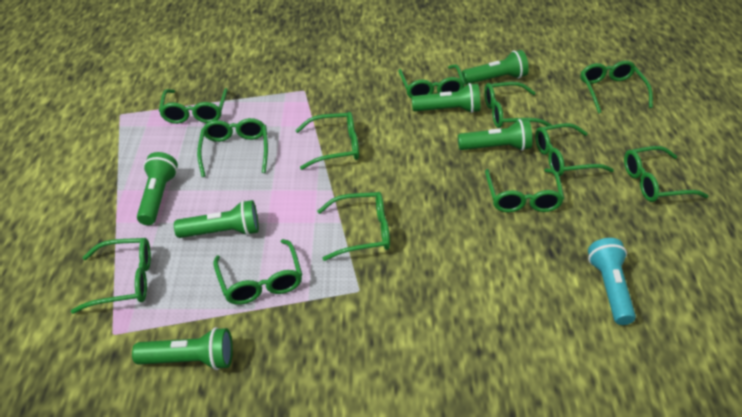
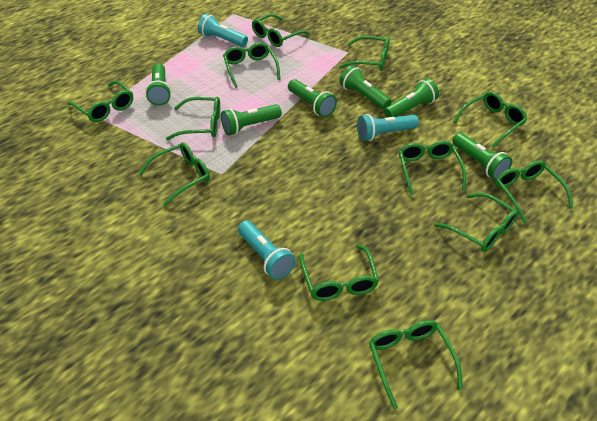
turquoise flashlight: 1 -> 3

